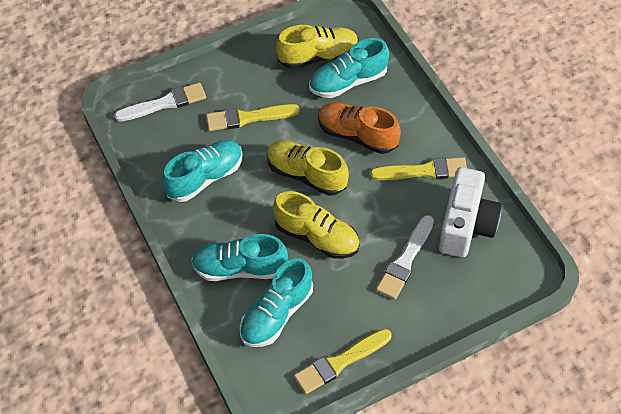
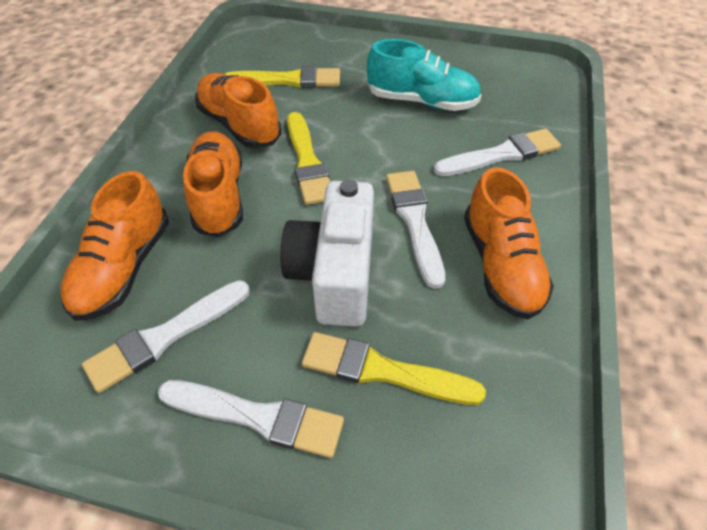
orange shoe: 1 -> 4
turquoise shoe: 4 -> 1
white brush: 2 -> 4
yellow shoe: 3 -> 0

